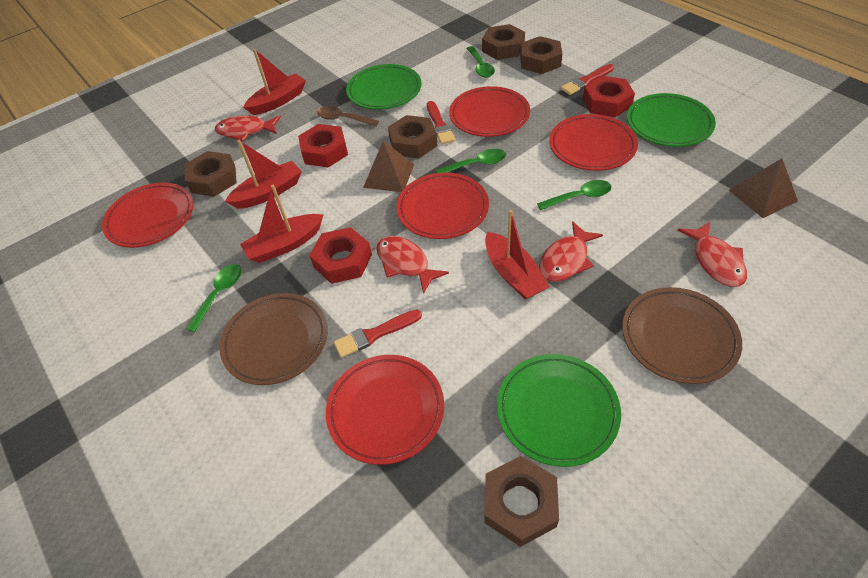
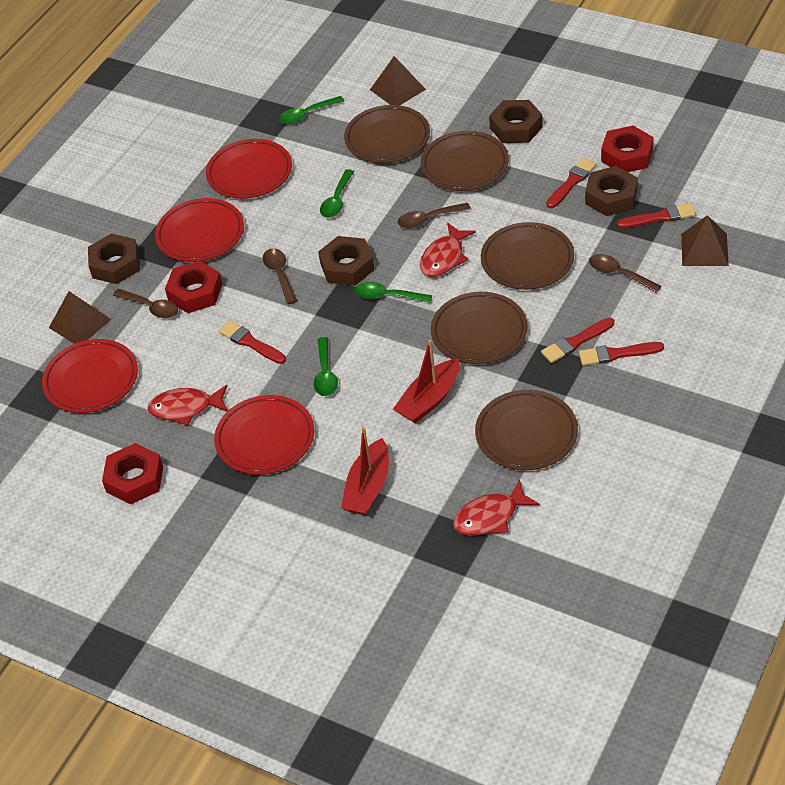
brown nut: 5 -> 4
brown plate: 2 -> 5
brown pyramid: 2 -> 3
brown spoon: 1 -> 4
green plate: 3 -> 0
red boat: 4 -> 2
red brush: 3 -> 5
red fish: 4 -> 3
red plate: 5 -> 4

